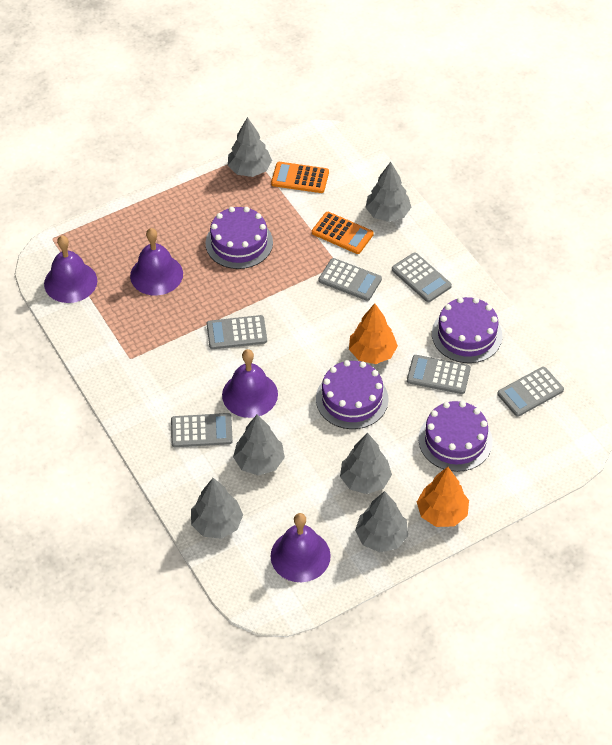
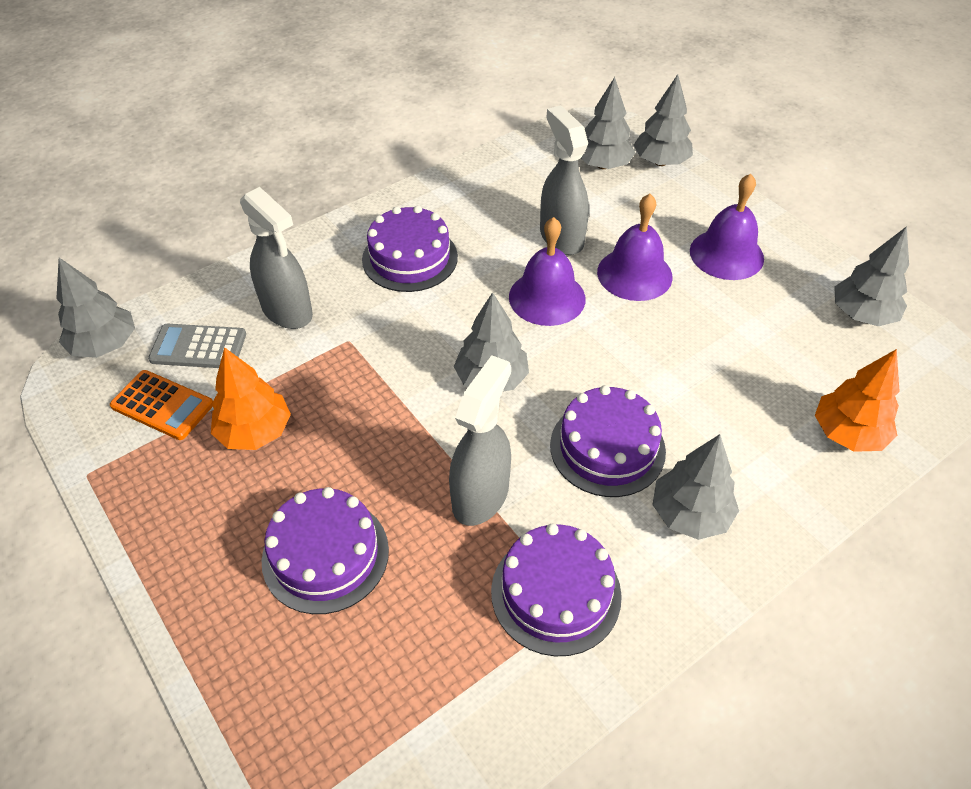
grey calculator: 6 -> 1
grey spray bottle: 0 -> 3
orange calculator: 2 -> 1
purple bell: 4 -> 3

